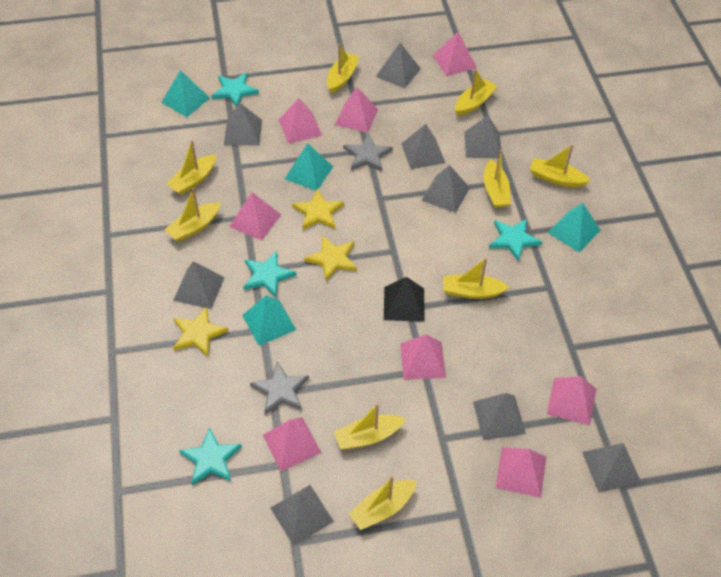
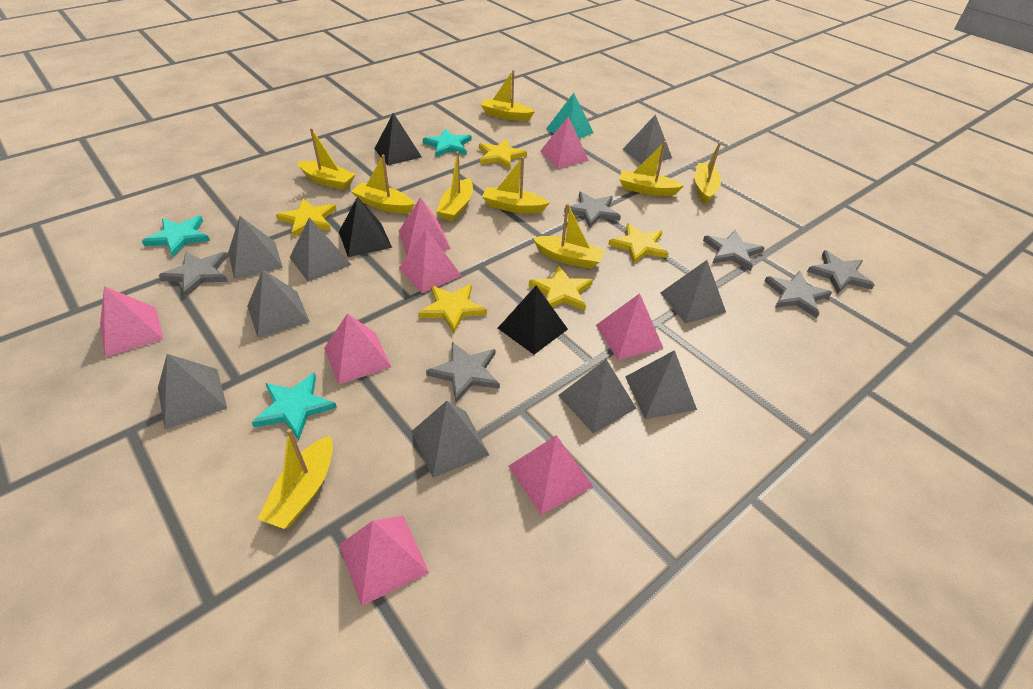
black pyramid: 1 -> 3
grey star: 2 -> 6
turquoise pyramid: 4 -> 1
turquoise star: 4 -> 3
yellow star: 3 -> 5

